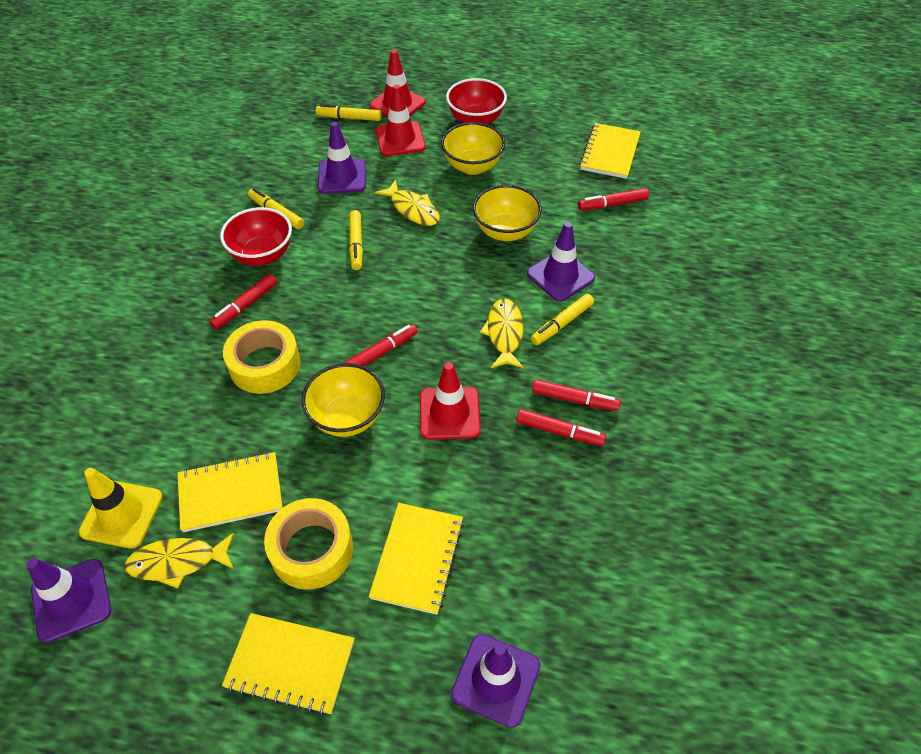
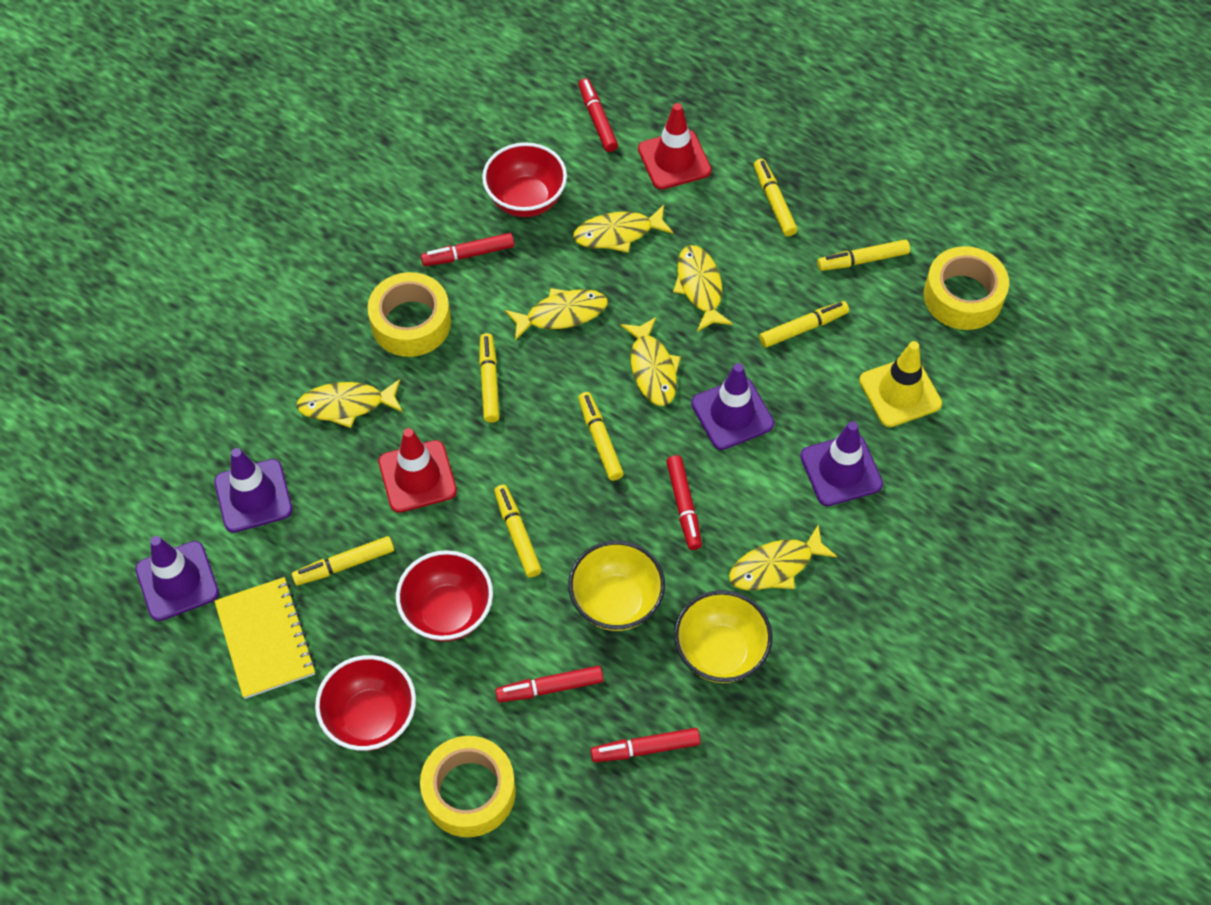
red bowl: 2 -> 3
red traffic cone: 3 -> 2
yellow bowl: 3 -> 2
yellow fish: 3 -> 6
yellow marker: 4 -> 7
yellow notebook: 4 -> 1
yellow tape: 2 -> 3

